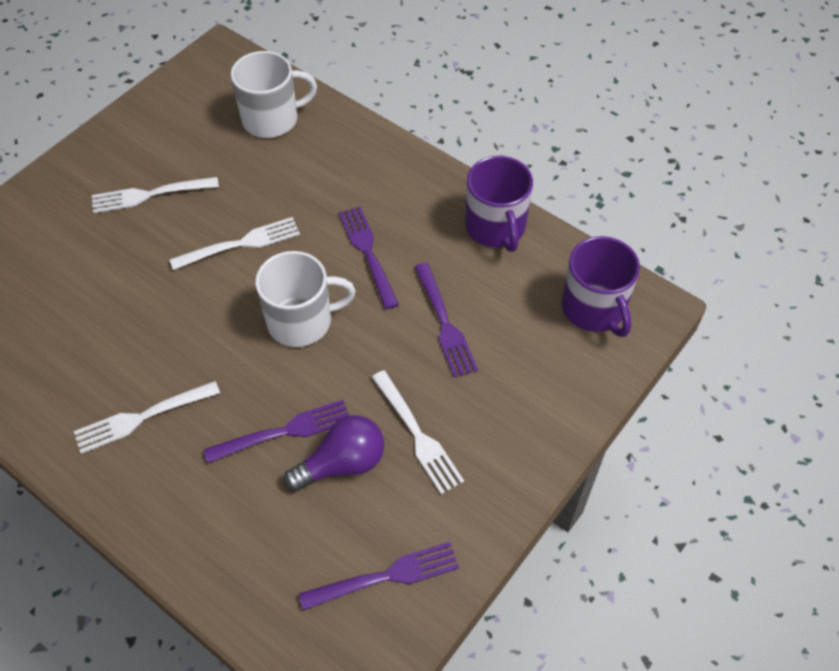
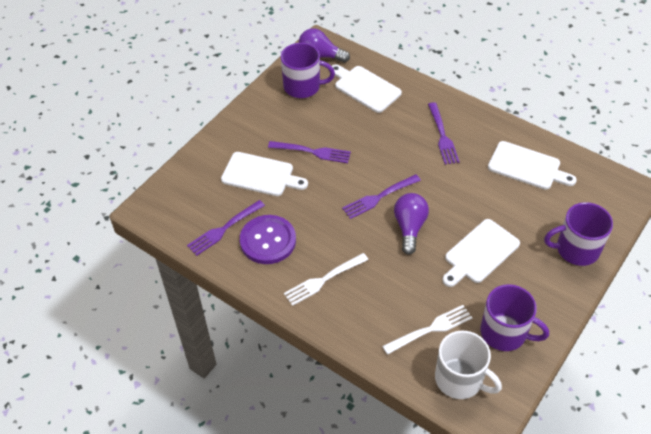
purple button: 0 -> 1
purple light bulb: 1 -> 2
purple mug: 2 -> 3
white cutting board: 0 -> 4
white fork: 4 -> 2
white mug: 2 -> 1

